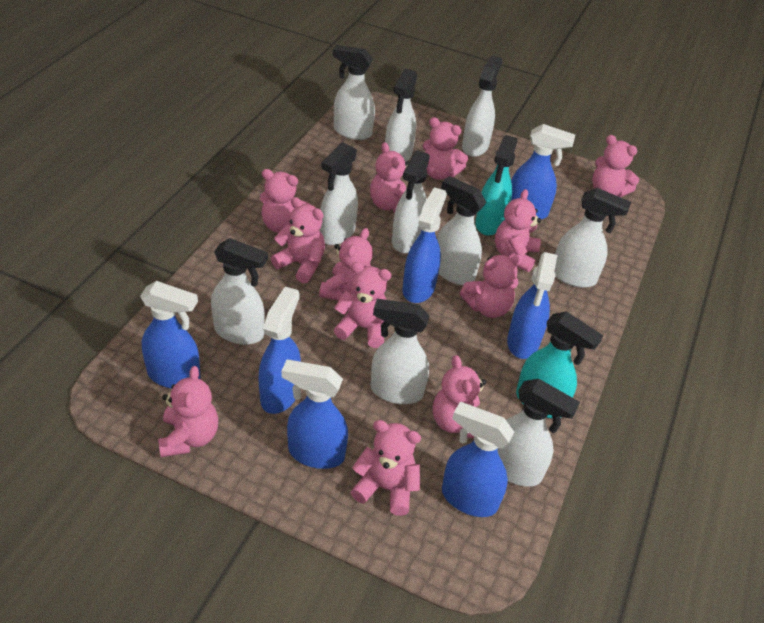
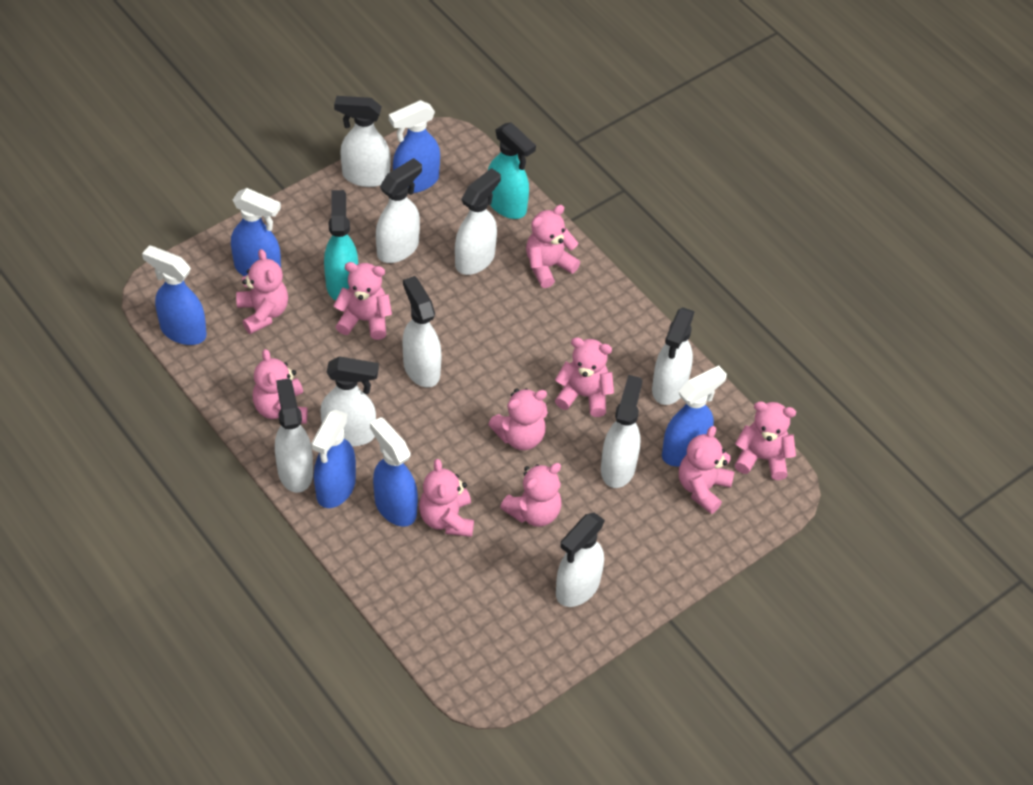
blue spray bottle: 7 -> 6
pink teddy bear: 12 -> 10
white spray bottle: 10 -> 9

